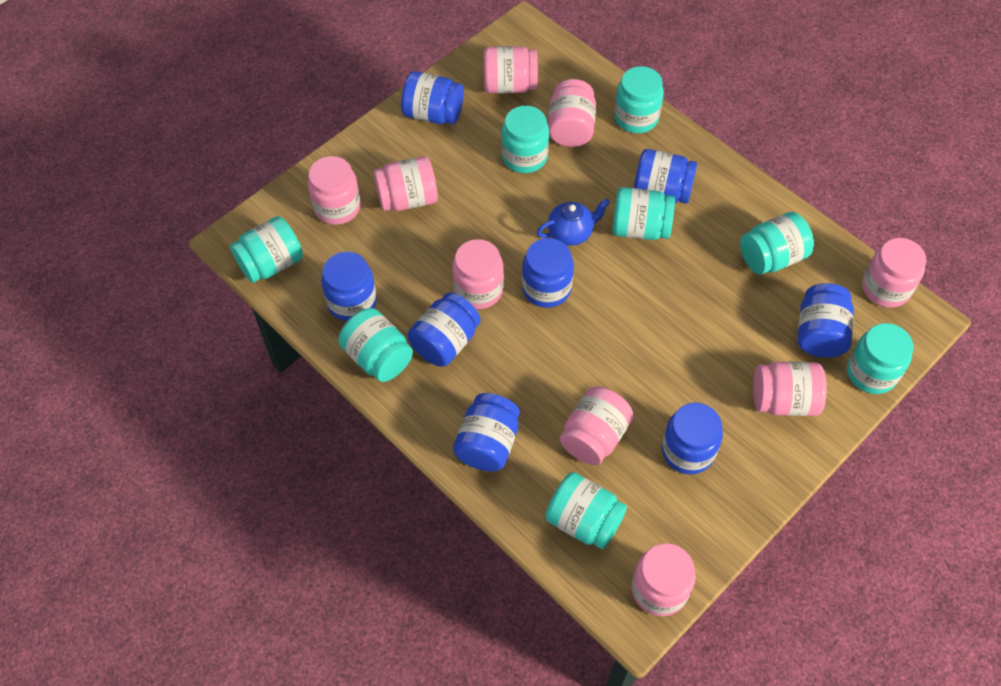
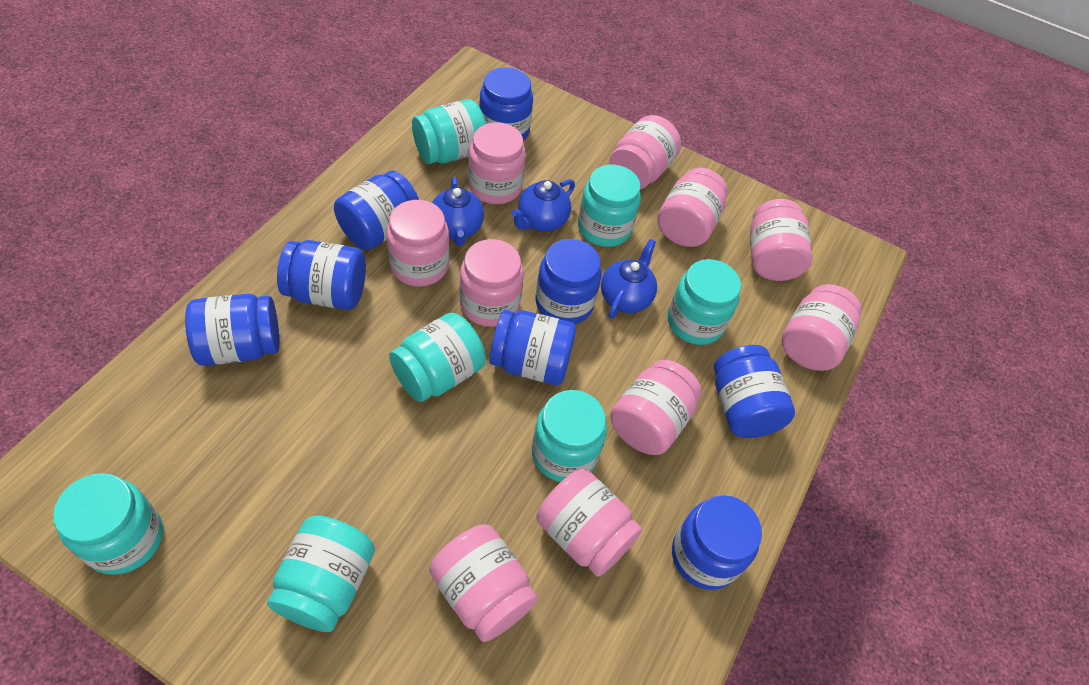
blue teapot: 1 -> 3
pink jar: 9 -> 10
turquoise jar: 8 -> 7

